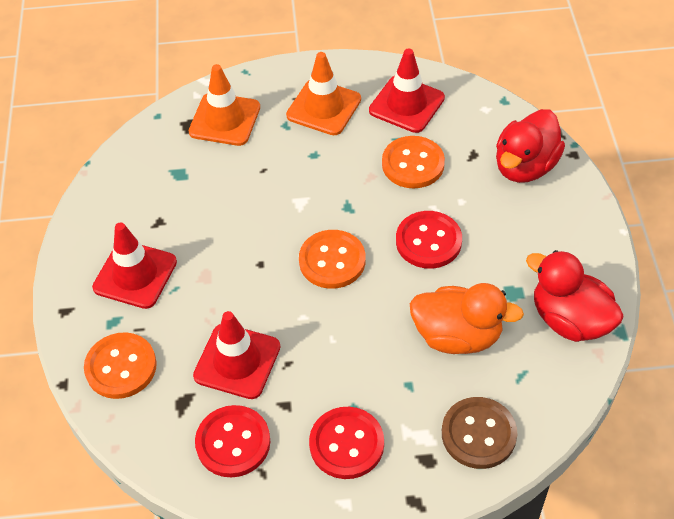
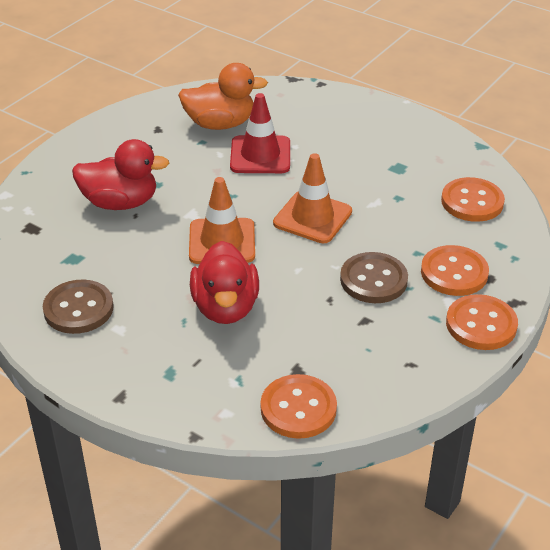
brown button: 1 -> 2
orange button: 3 -> 4
red button: 3 -> 0
red traffic cone: 3 -> 1

